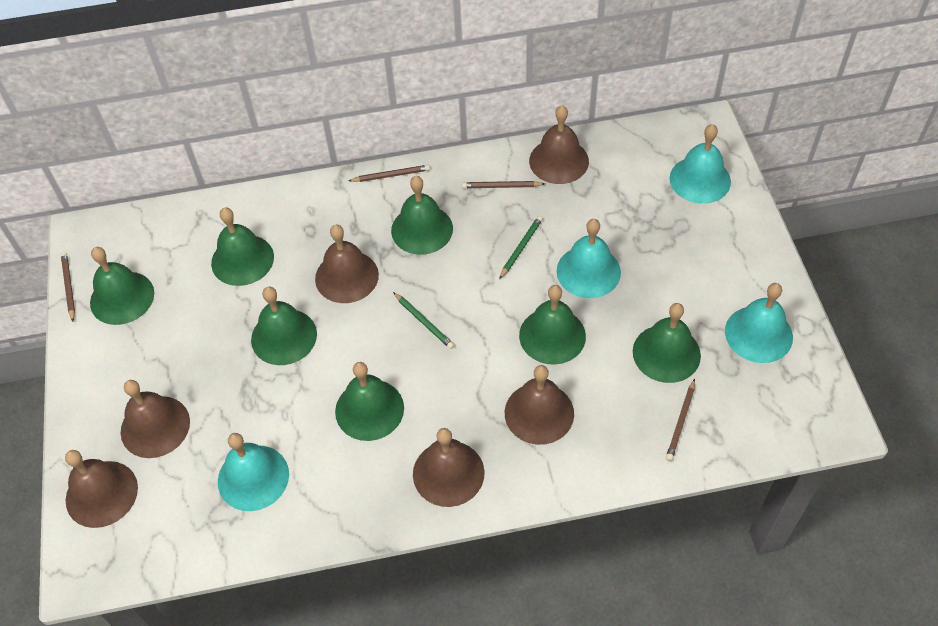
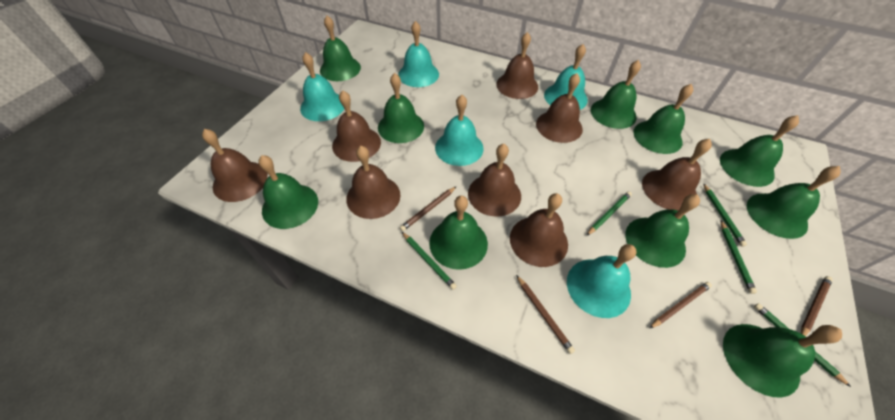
brown bell: 6 -> 8
green bell: 7 -> 10
green pencil: 2 -> 5
turquoise bell: 4 -> 5

